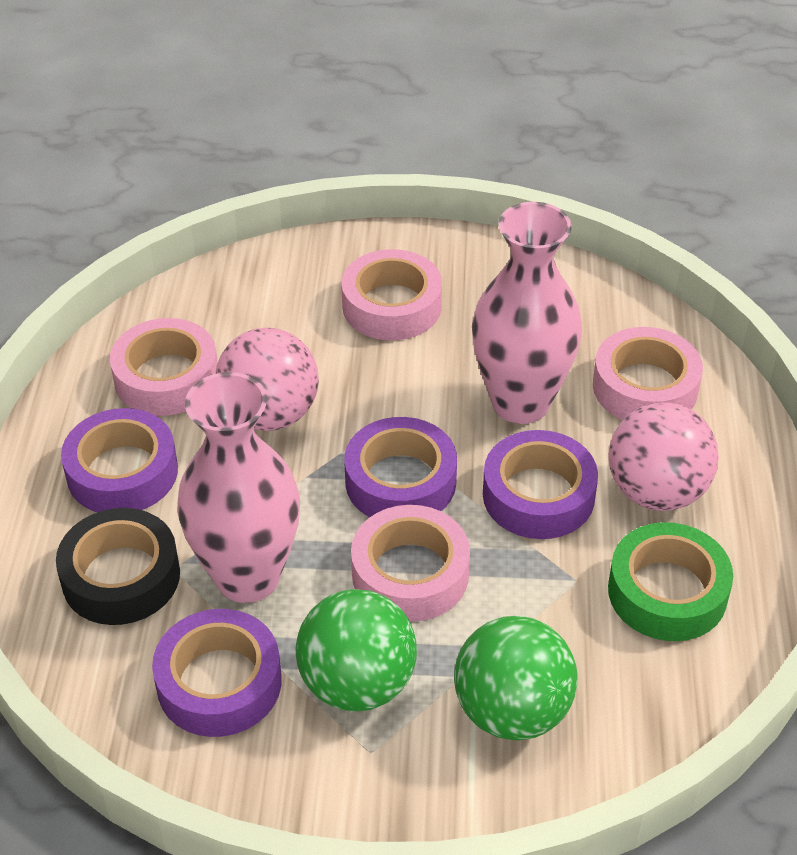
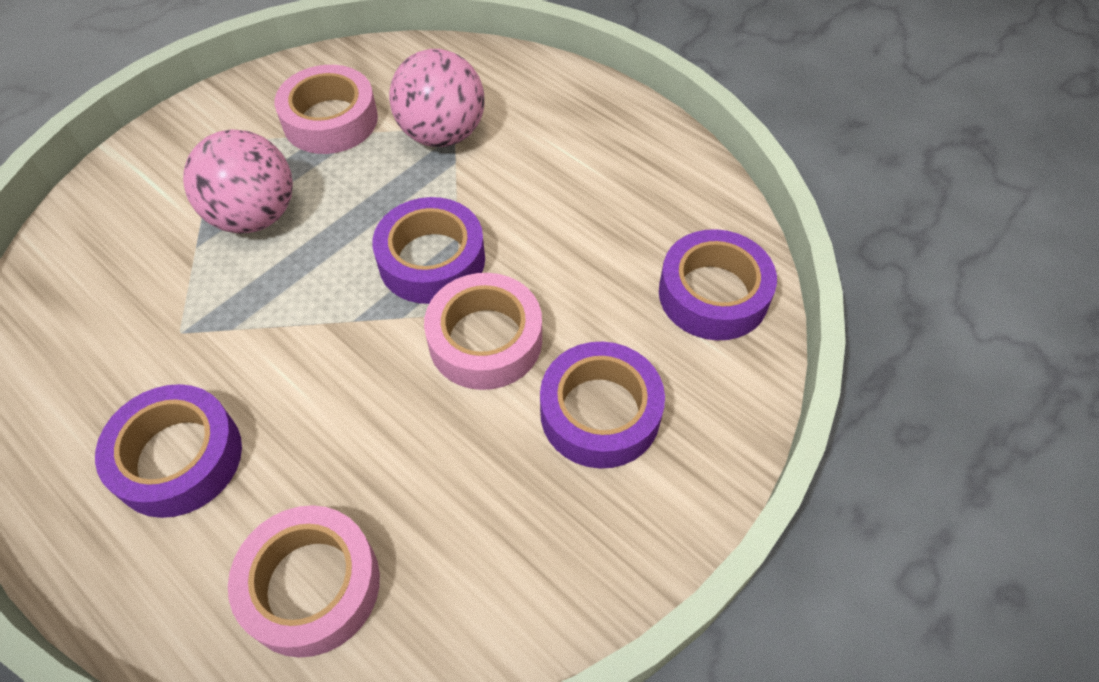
black tape: 1 -> 0
green ball: 2 -> 0
green tape: 1 -> 0
pink tape: 4 -> 3
pink vase: 2 -> 0

